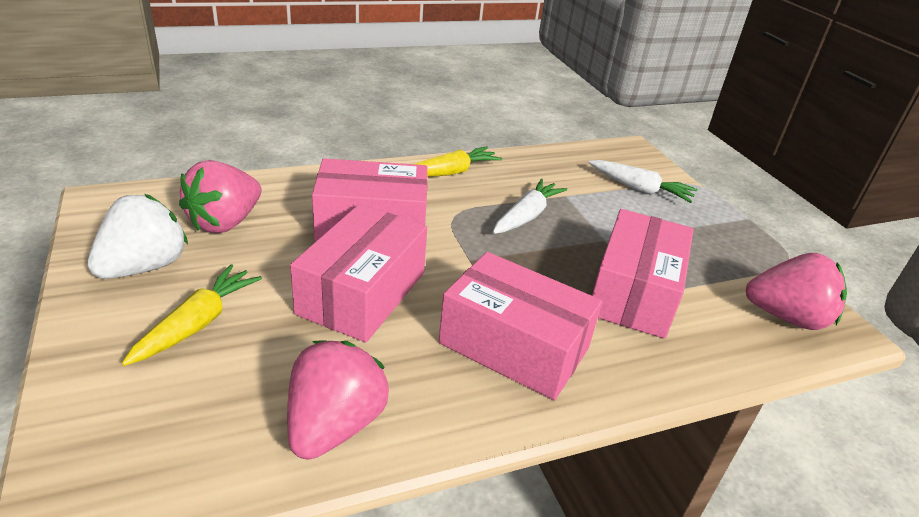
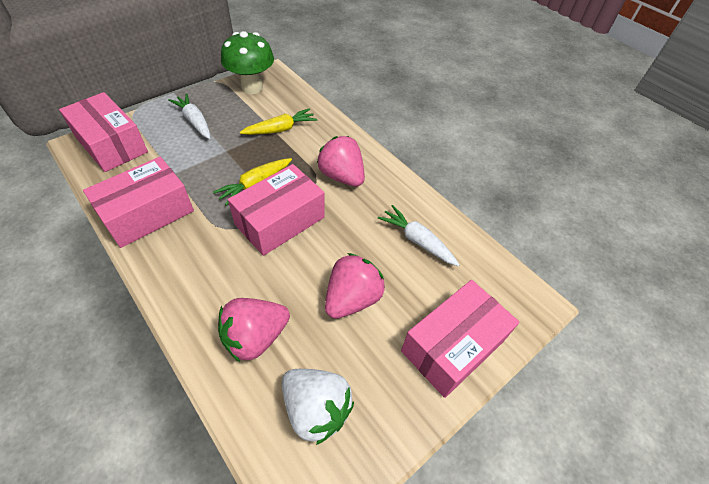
green mushroom: 0 -> 1

